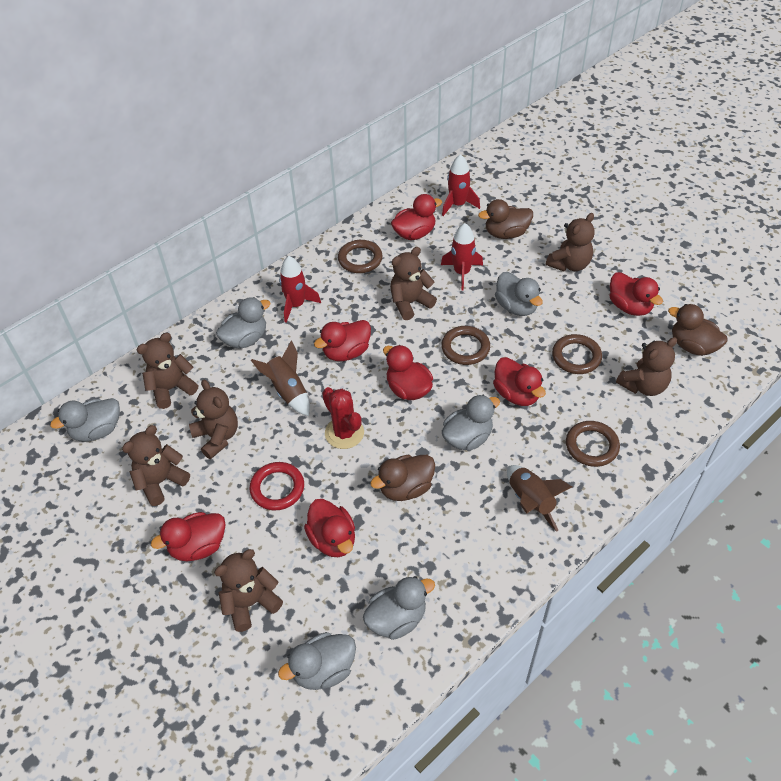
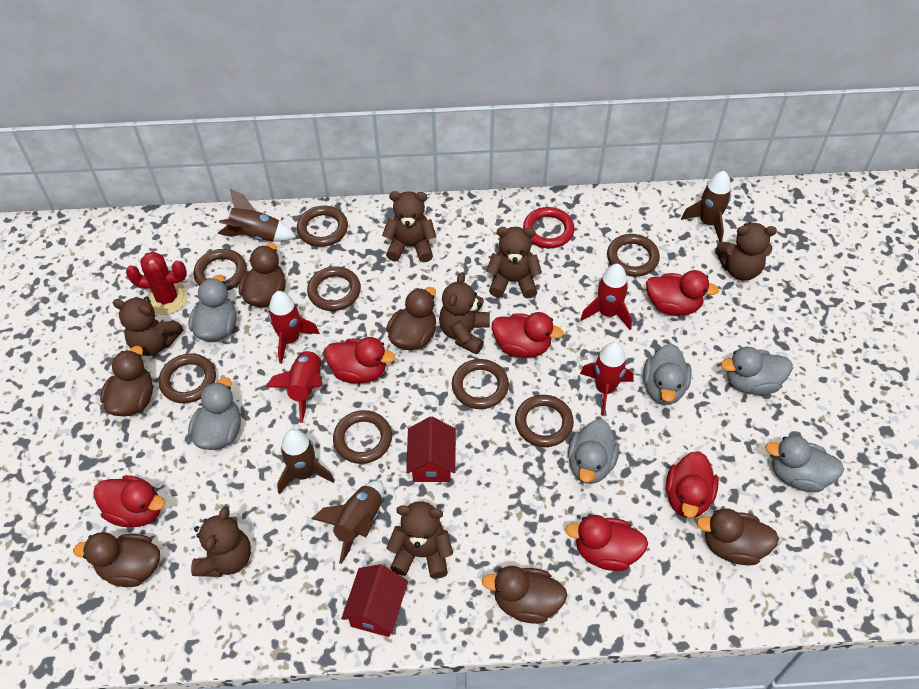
brown duck: 3 -> 6
brown ring: 4 -> 8
brown rocket: 2 -> 4
red duck: 7 -> 6
red house: 0 -> 2
red rocket: 3 -> 4

